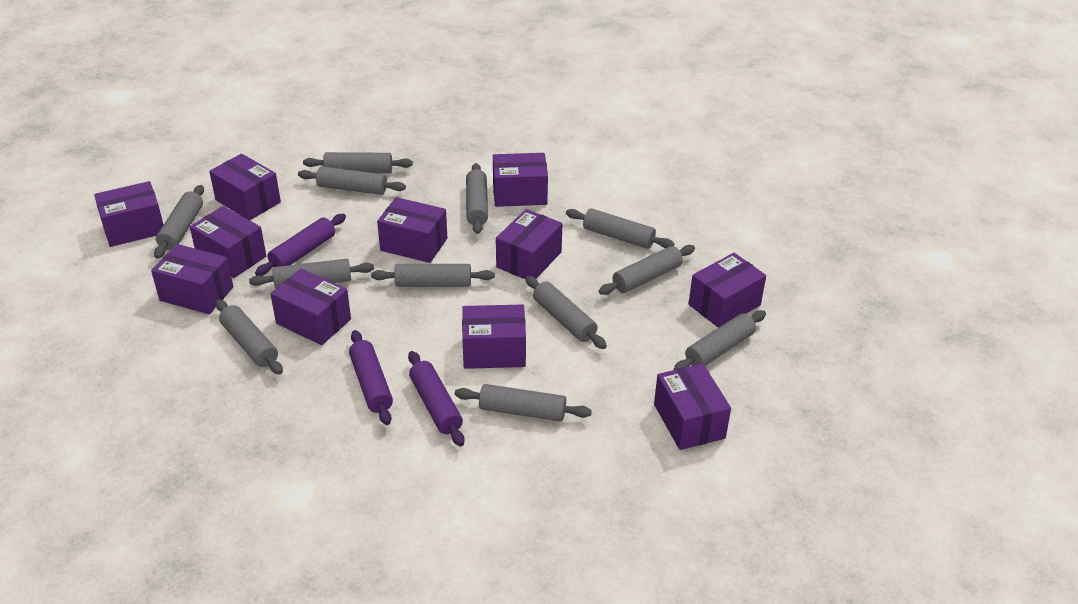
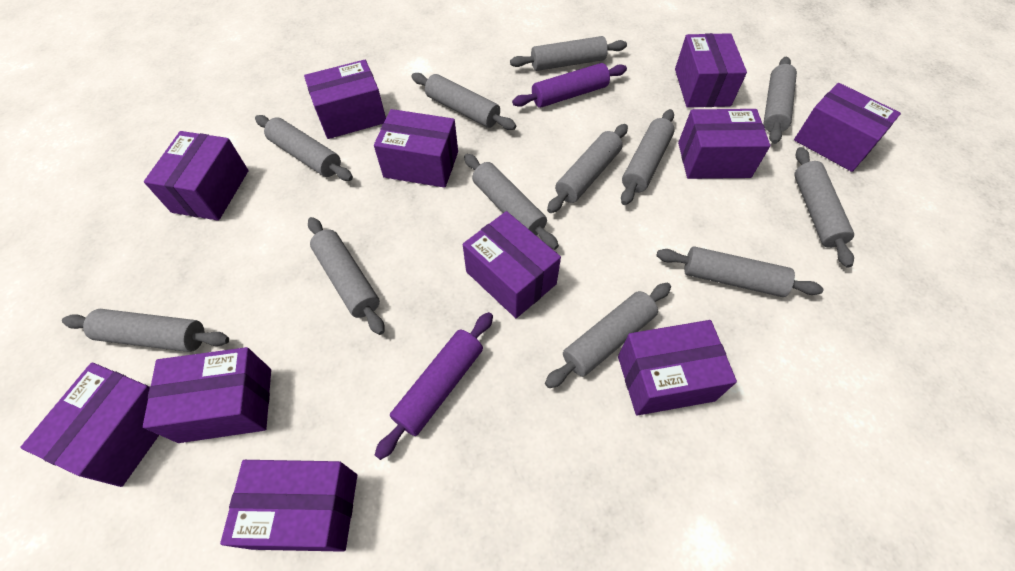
purple rolling pin: 3 -> 2

